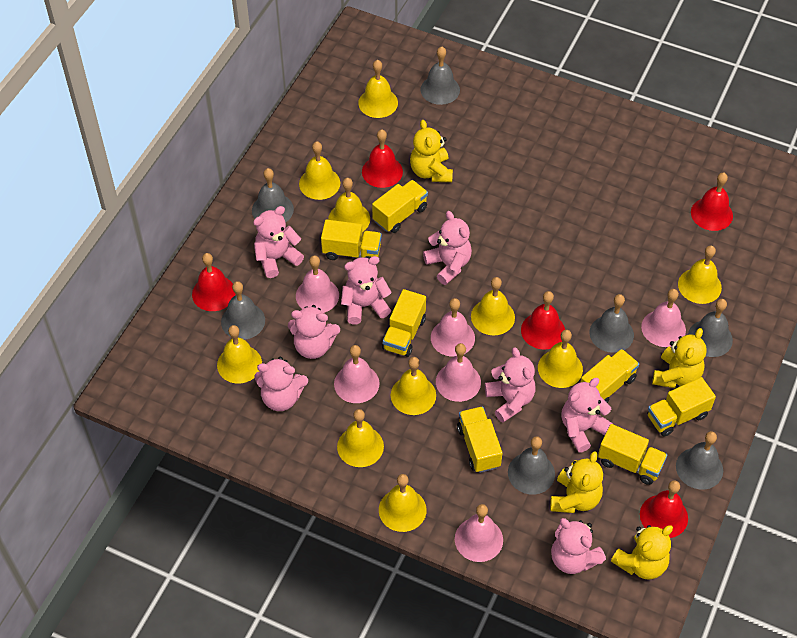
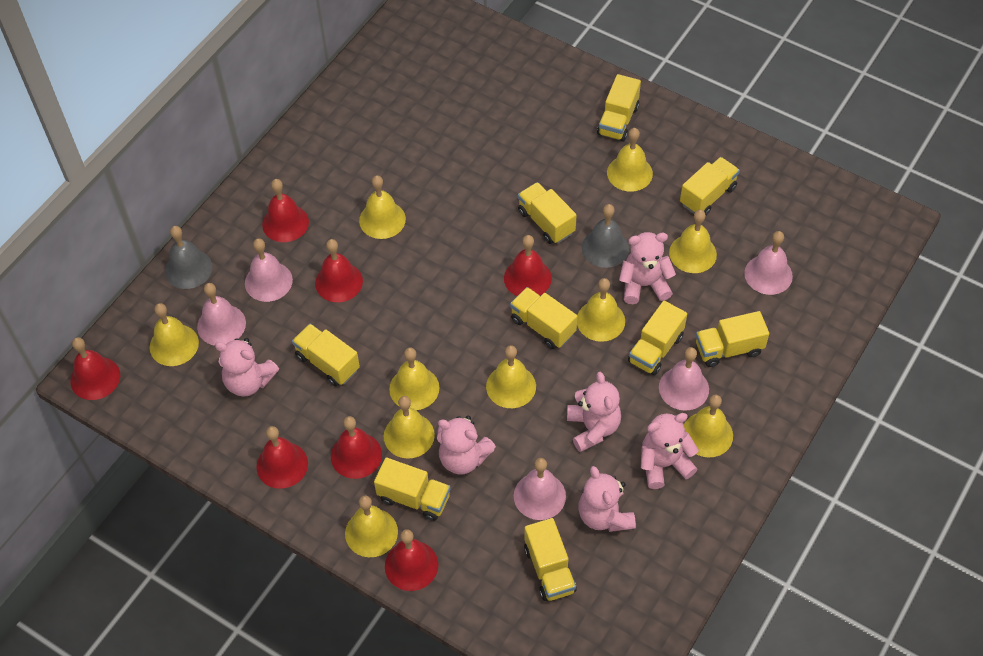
grey bell: 7 -> 2
pink bell: 6 -> 5
pink teddy bear: 8 -> 6
red bell: 5 -> 7
yellow teddy bear: 4 -> 0
yellow truck: 7 -> 9

